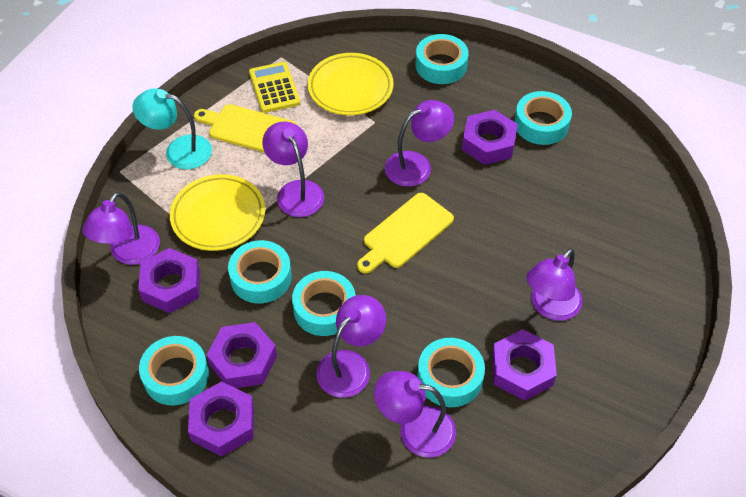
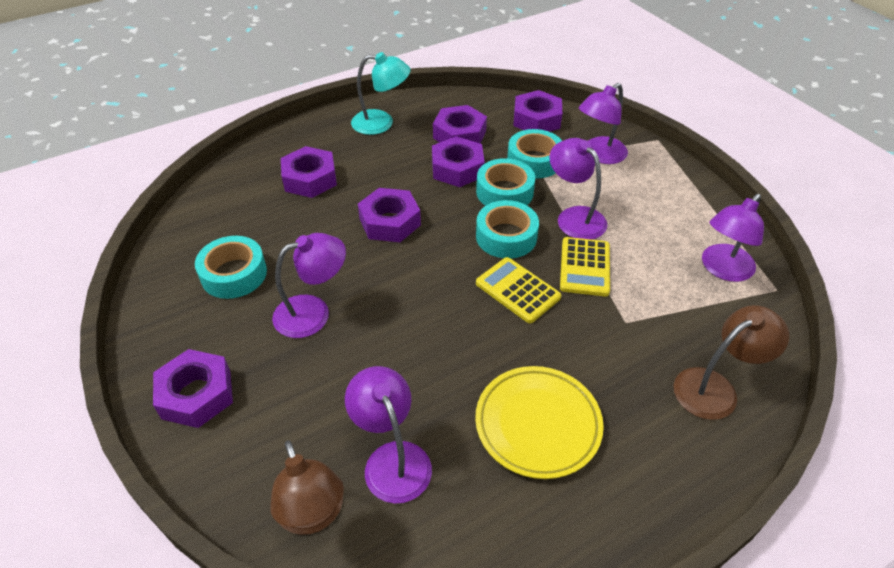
brown lamp: 0 -> 2
purple lamp: 6 -> 5
purple nut: 5 -> 6
turquoise tape: 6 -> 4
yellow calculator: 1 -> 2
yellow cutting board: 2 -> 0
yellow plate: 2 -> 1

